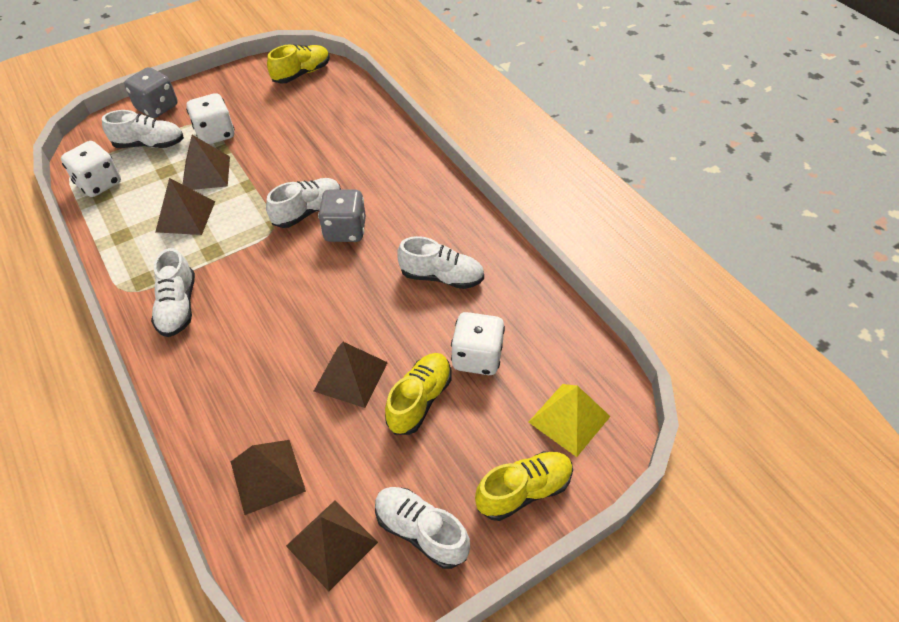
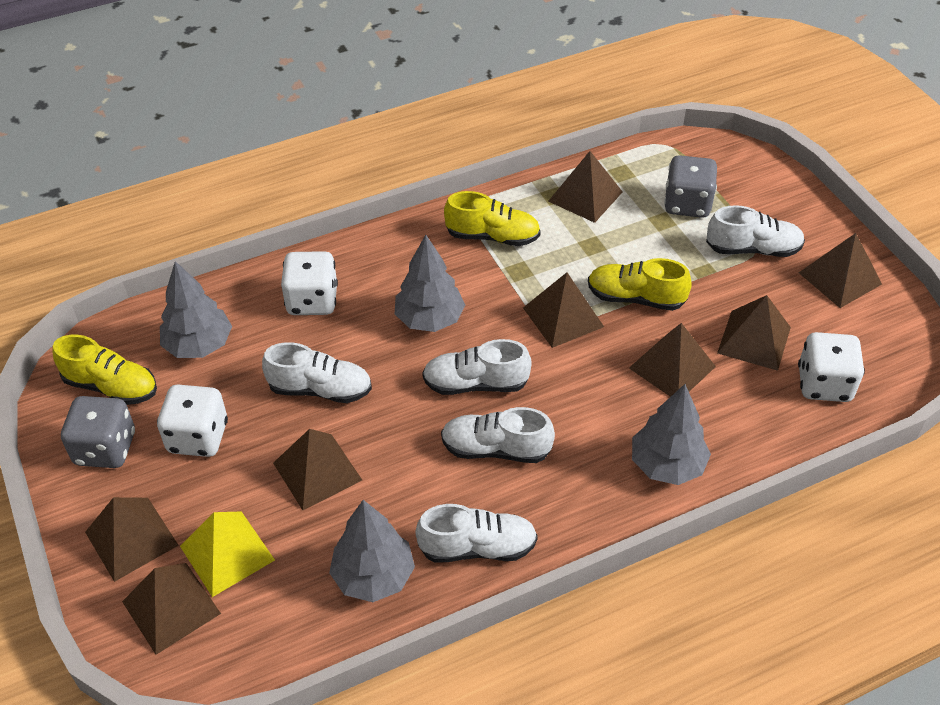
brown pyramid: 5 -> 8
grey tree: 0 -> 4

